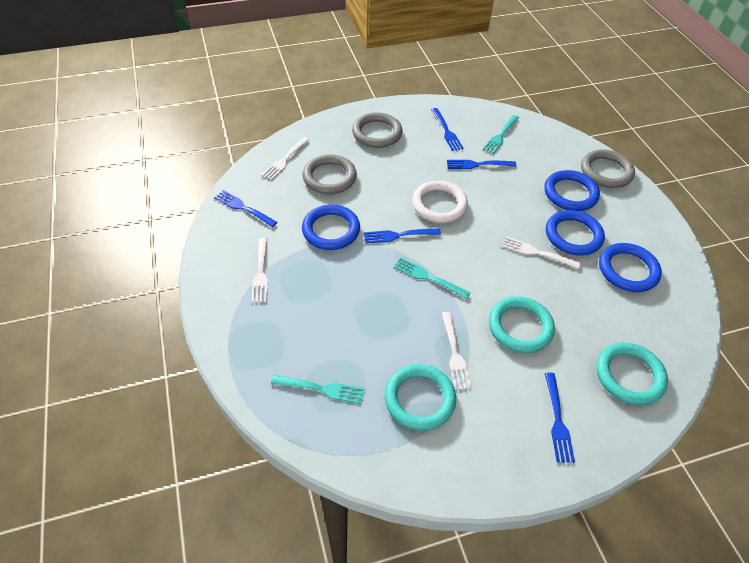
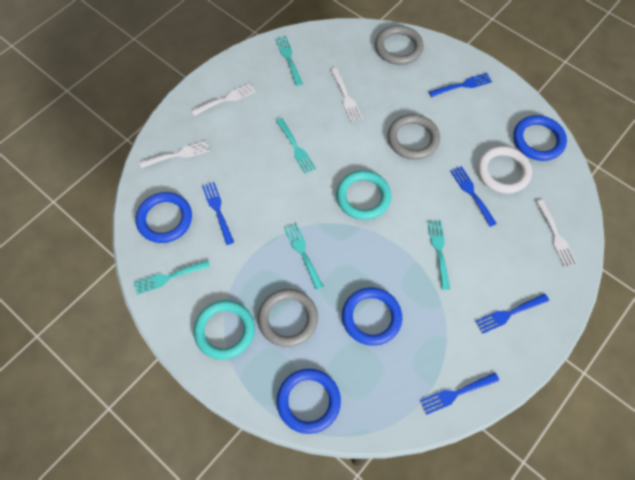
turquoise fork: 3 -> 5
turquoise ring: 3 -> 2

